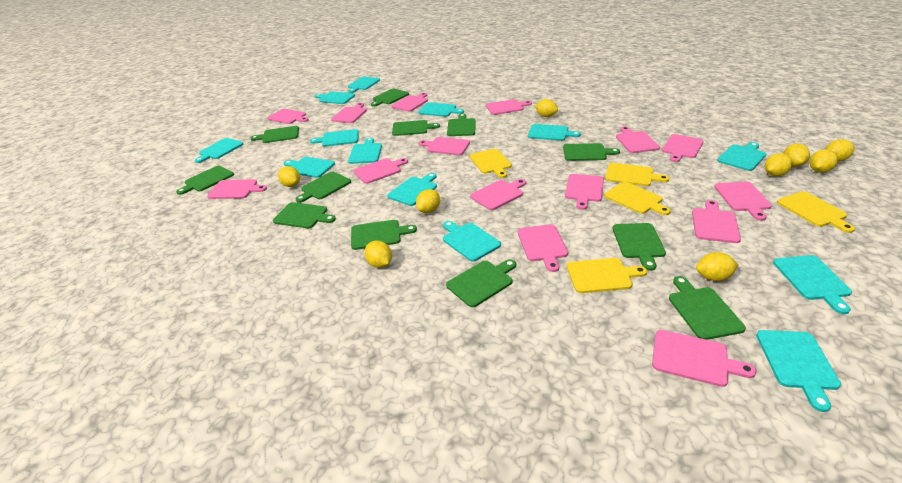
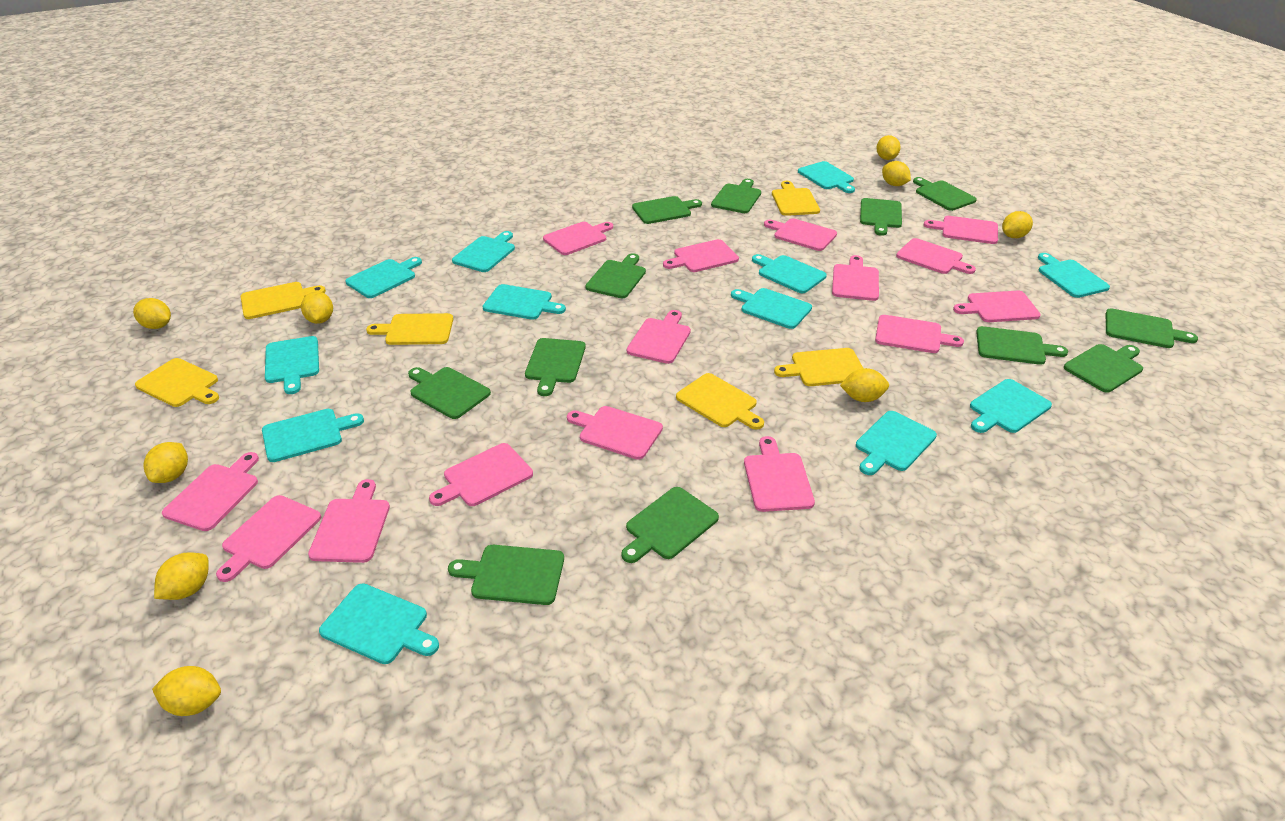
turquoise cutting board: 13 -> 12
yellow cutting board: 5 -> 6

